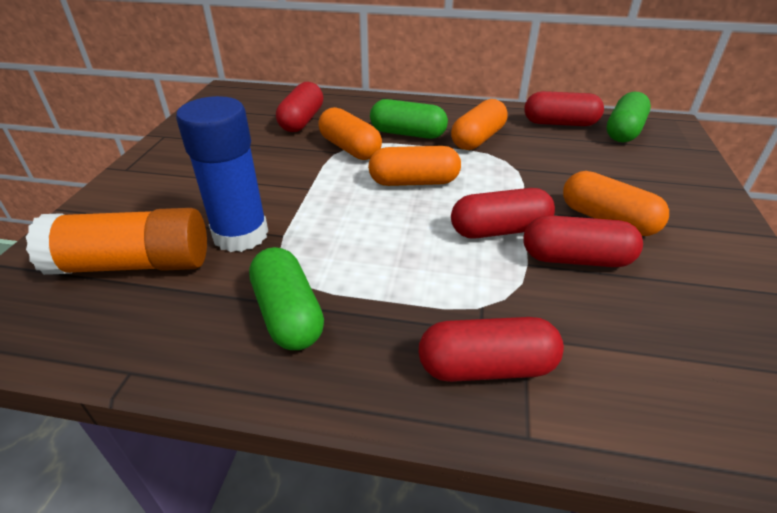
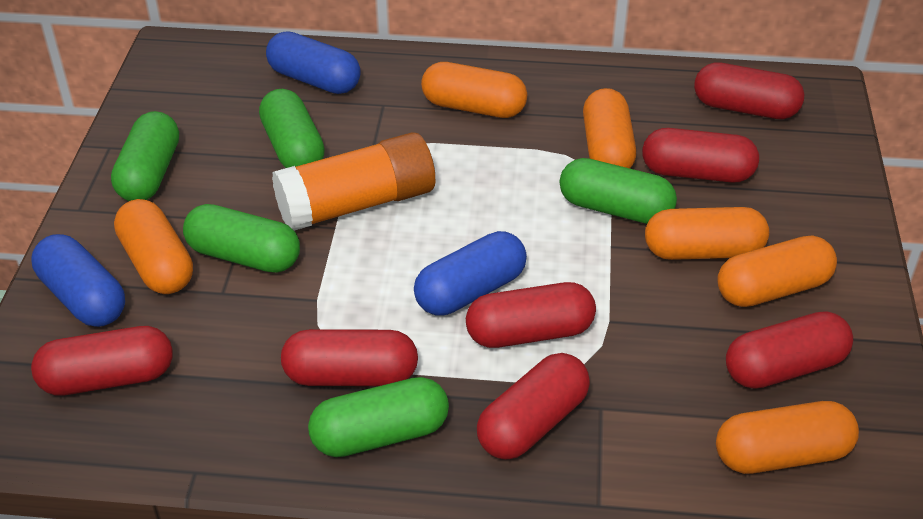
blue capsule: 0 -> 3
blue glue stick: 1 -> 0
green capsule: 3 -> 5
orange capsule: 4 -> 6
red capsule: 5 -> 7

